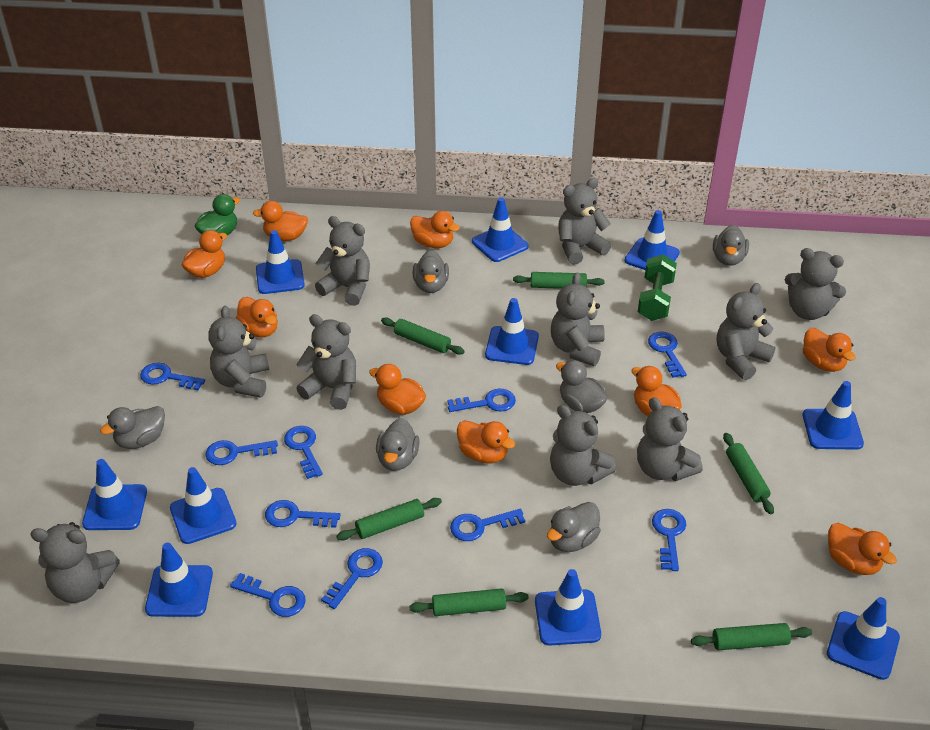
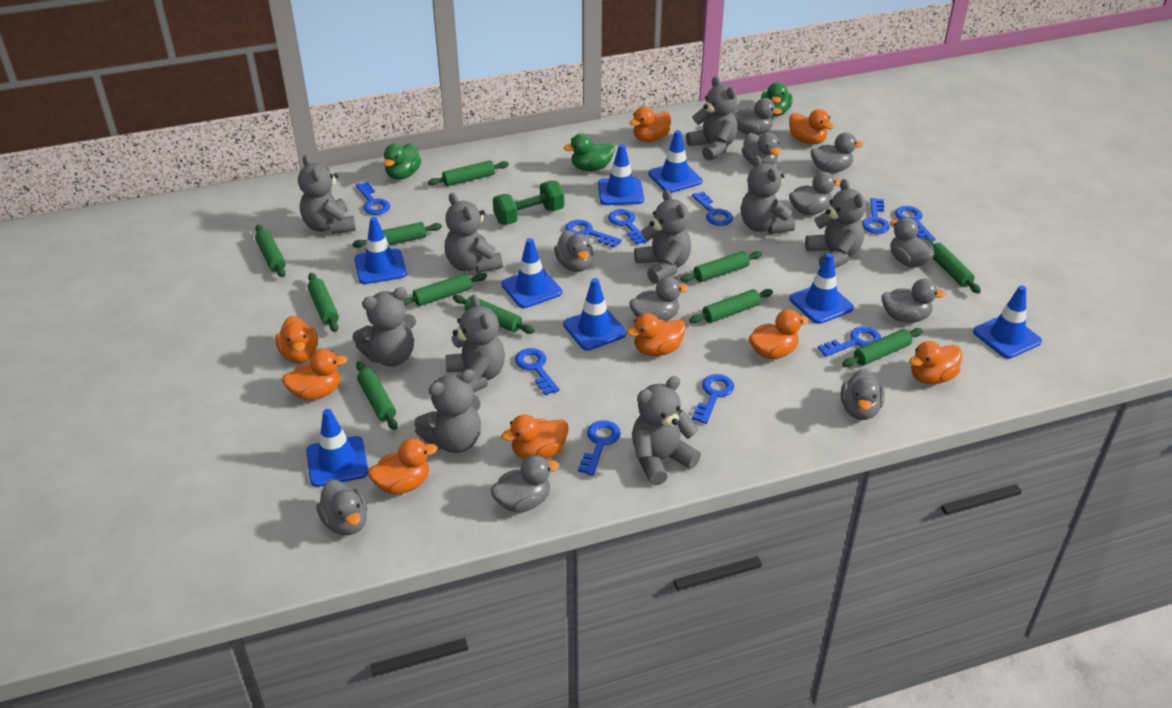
blue traffic cone: 10 -> 8
green duck: 1 -> 3
green rolling pin: 6 -> 11
grey duck: 6 -> 11

